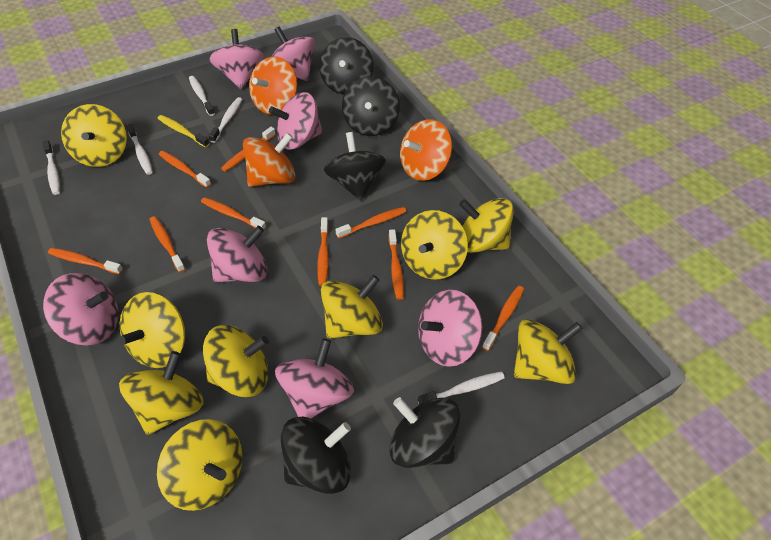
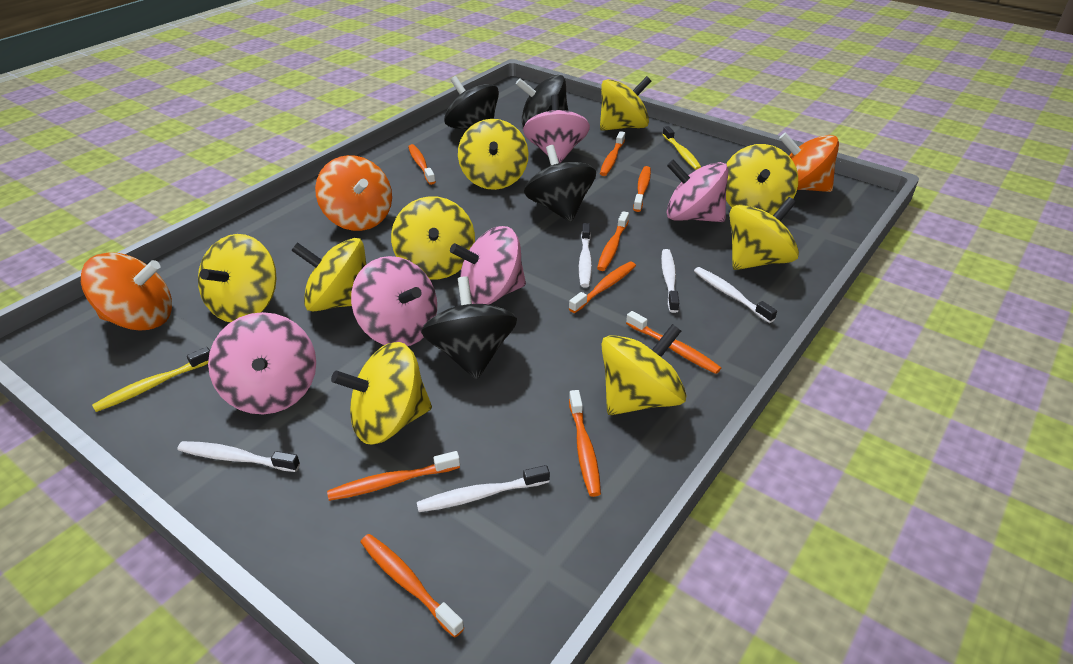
black spinning top: 5 -> 4
pink spinning top: 7 -> 5
yellow toothbrush: 1 -> 2

